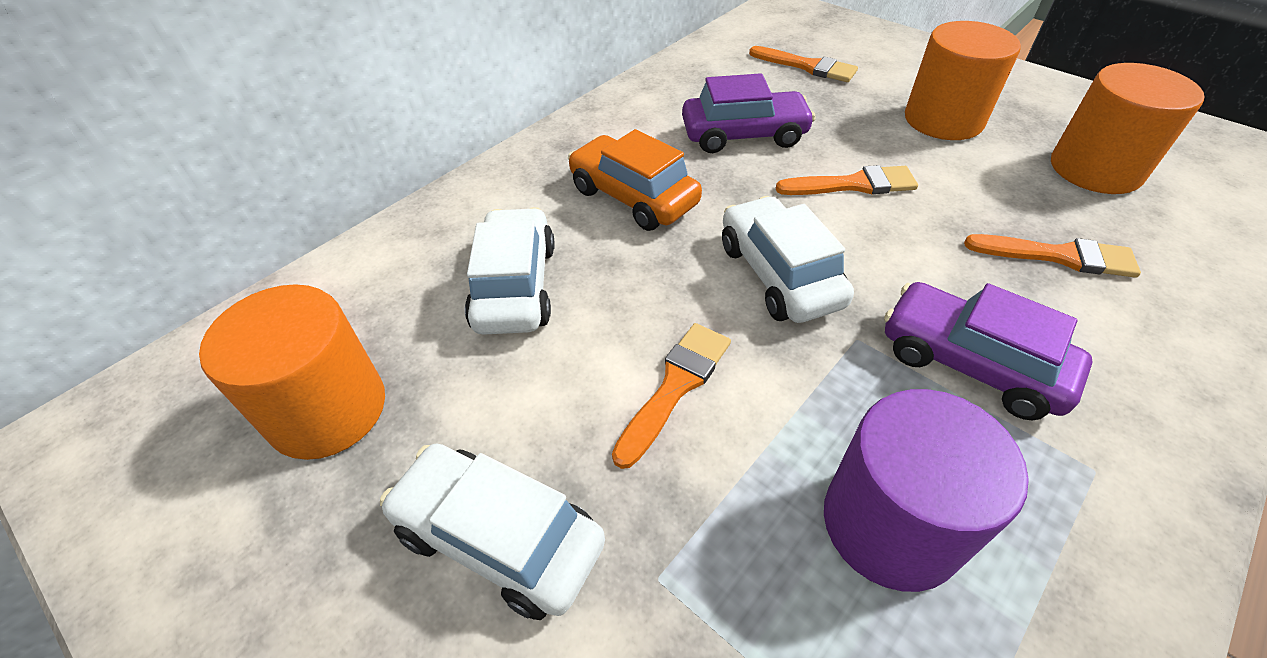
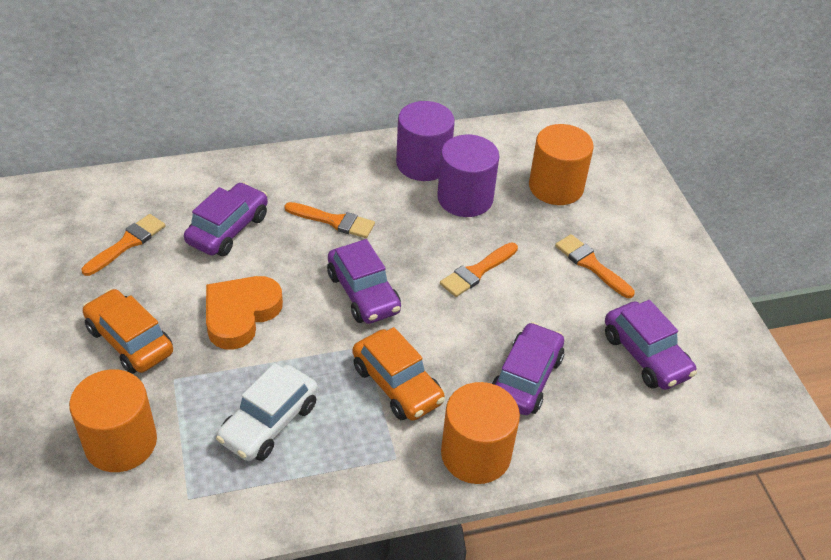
orange car: 1 -> 2
orange heart: 0 -> 1
purple car: 2 -> 4
purple cylinder: 1 -> 2
white car: 3 -> 1

